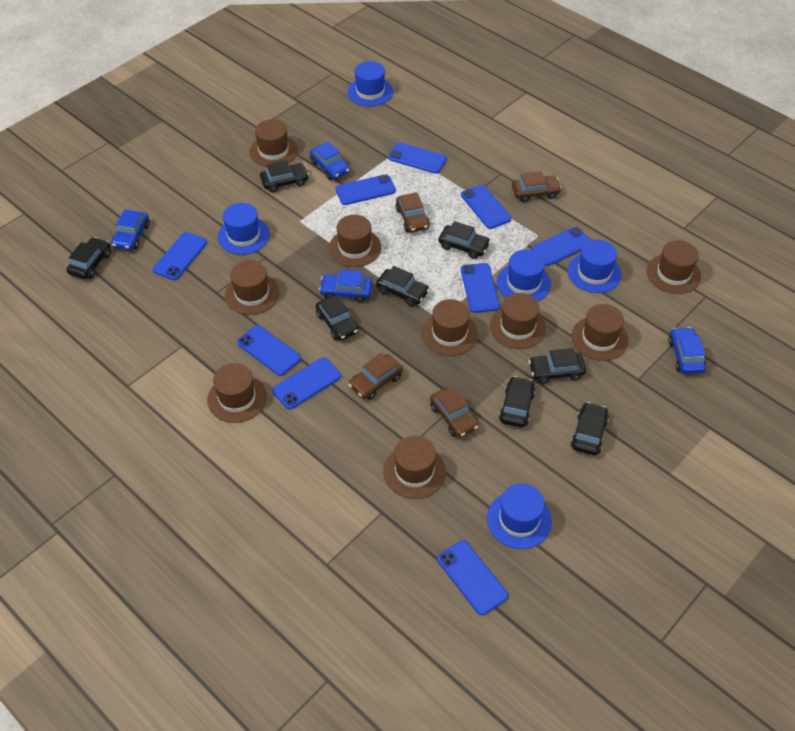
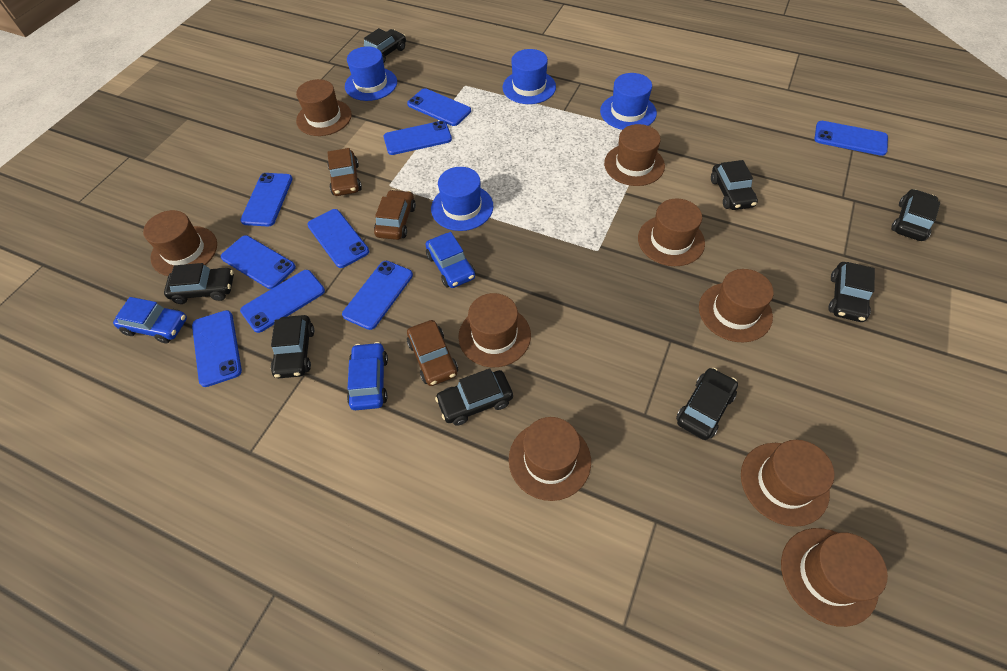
blue car: 4 -> 3
blue hat: 5 -> 4
brown car: 4 -> 3

